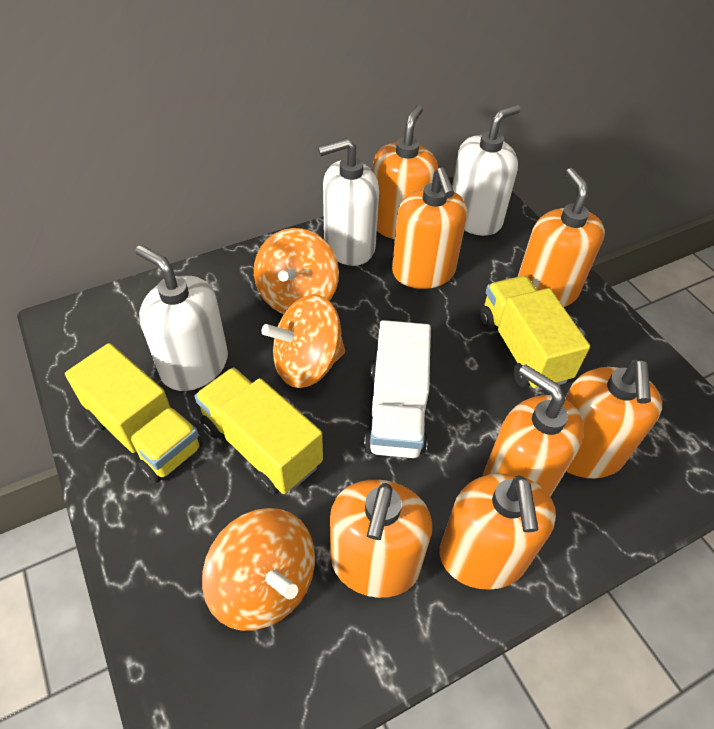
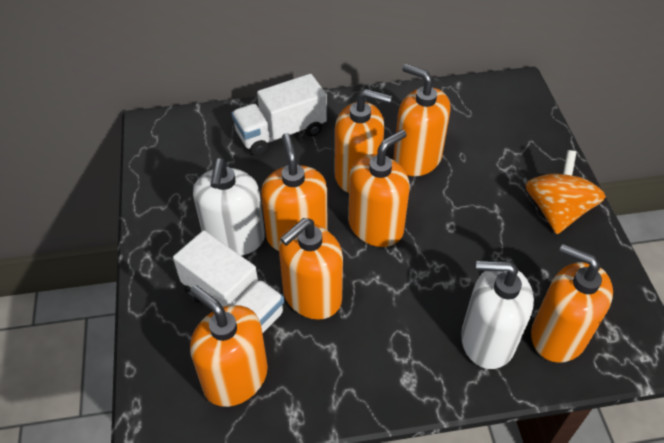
orange spinning top: 3 -> 1
white soap dispenser: 3 -> 2
white truck: 1 -> 2
yellow truck: 3 -> 0

